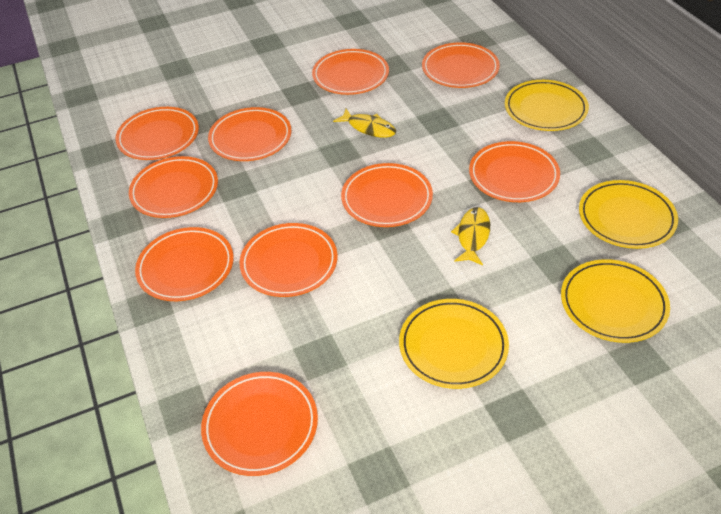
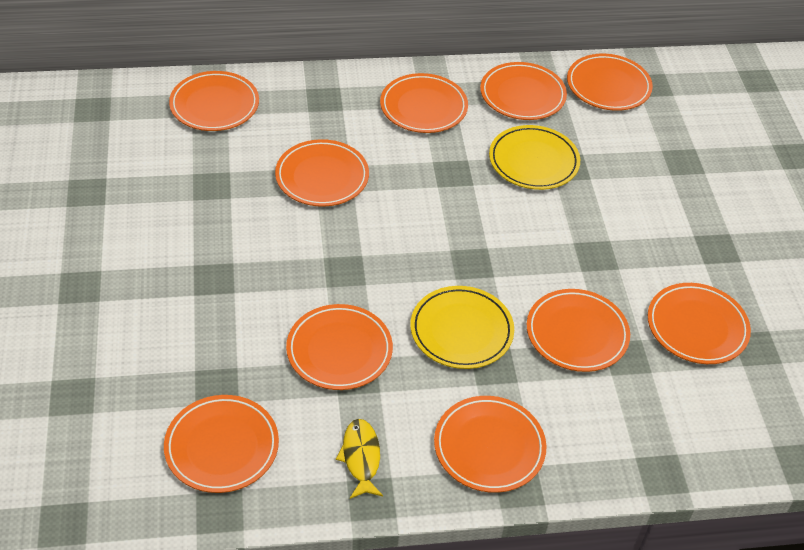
yellow fish: 2 -> 1
yellow plate: 4 -> 2

